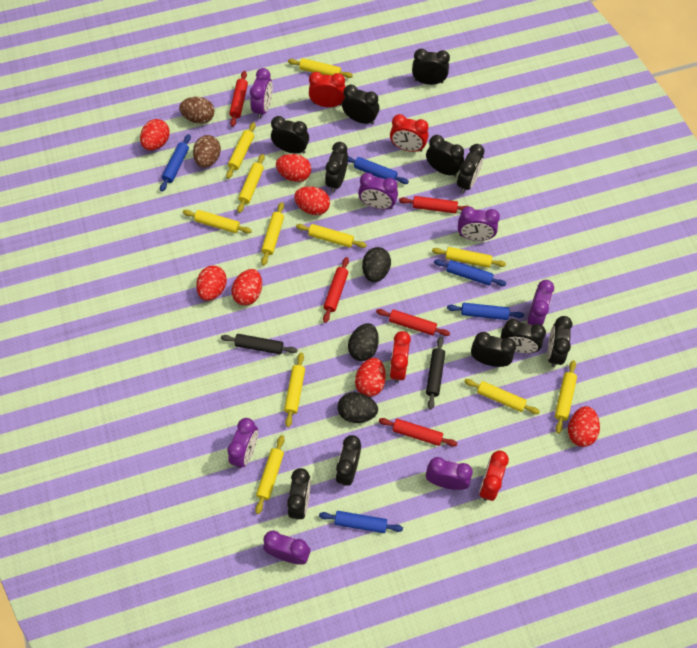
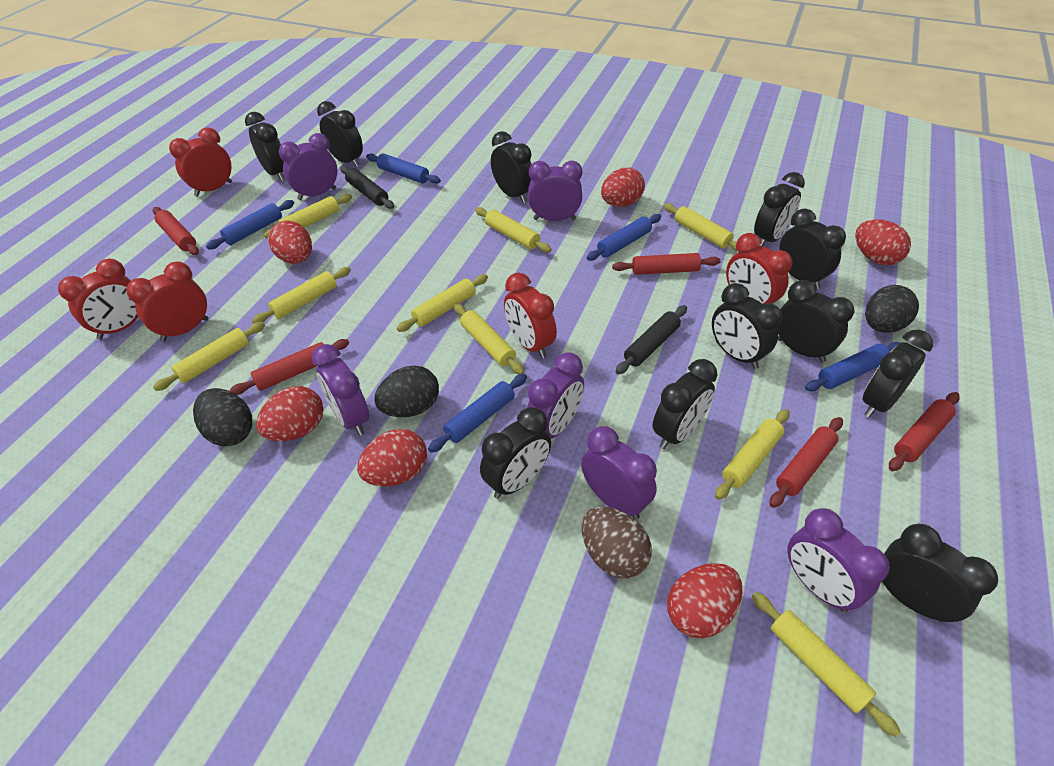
brown egg: 2 -> 1
purple clock: 7 -> 6
red clock: 4 -> 5
red egg: 7 -> 6
yellow rolling pin: 11 -> 9

